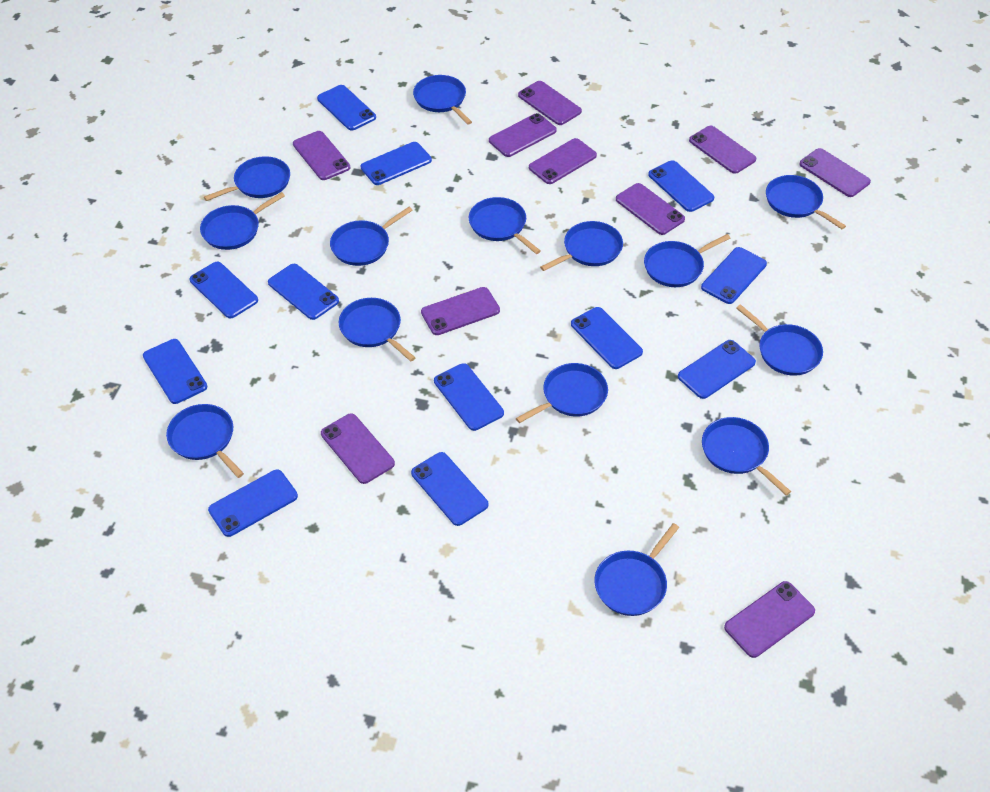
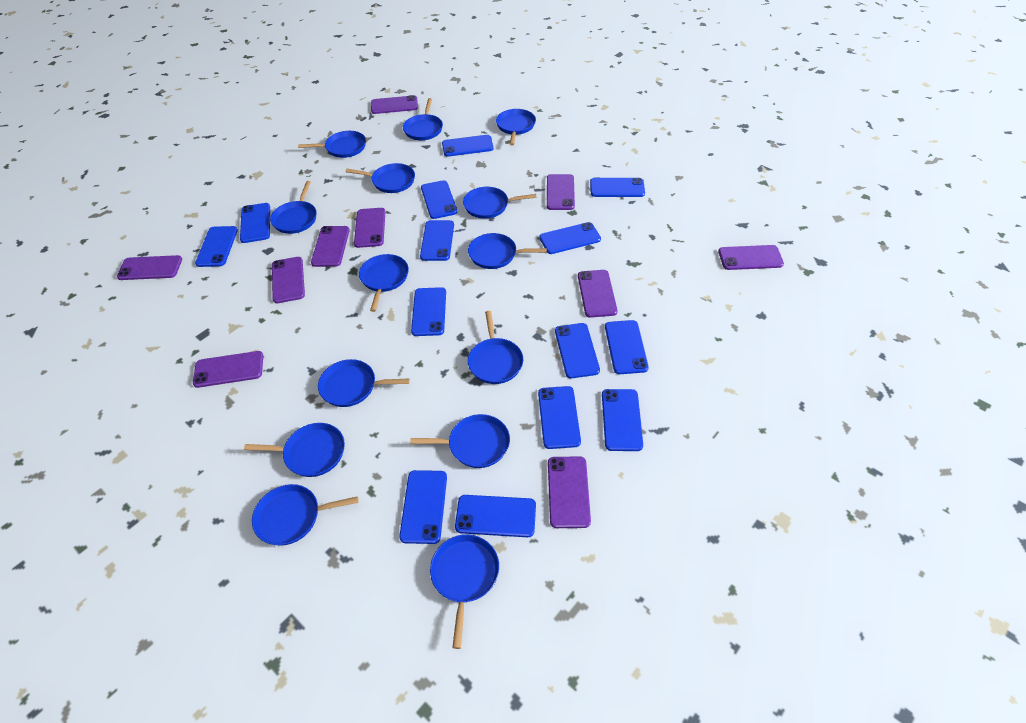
blue phone: 12 -> 14

